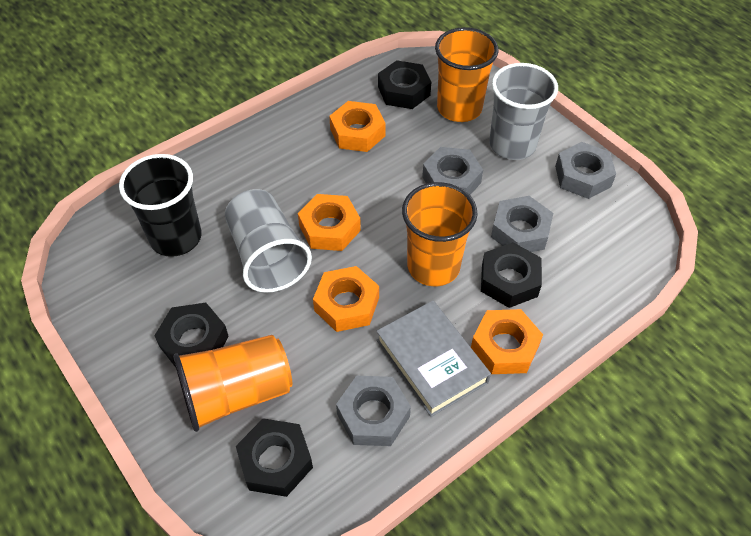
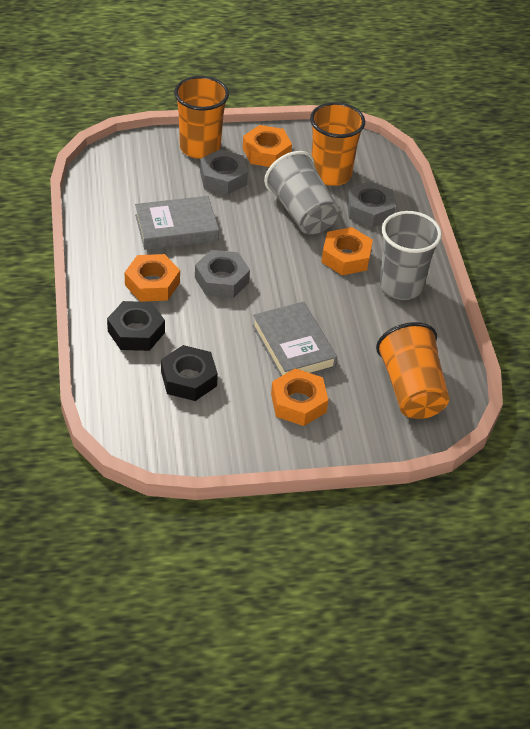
black cup: 1 -> 0
black nut: 4 -> 2
grey book: 1 -> 2
grey nut: 4 -> 3

